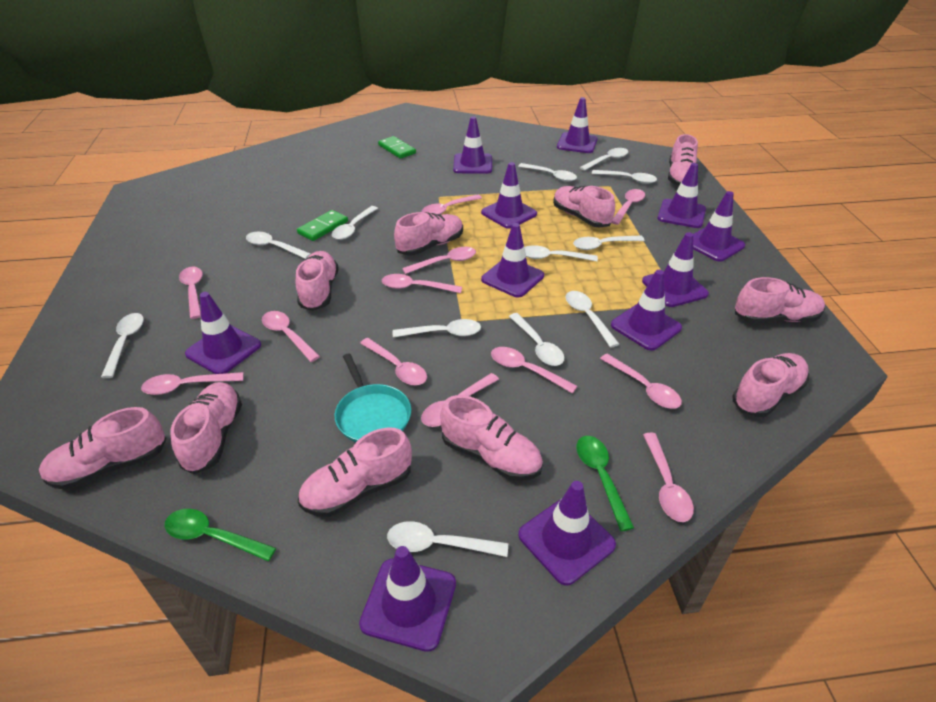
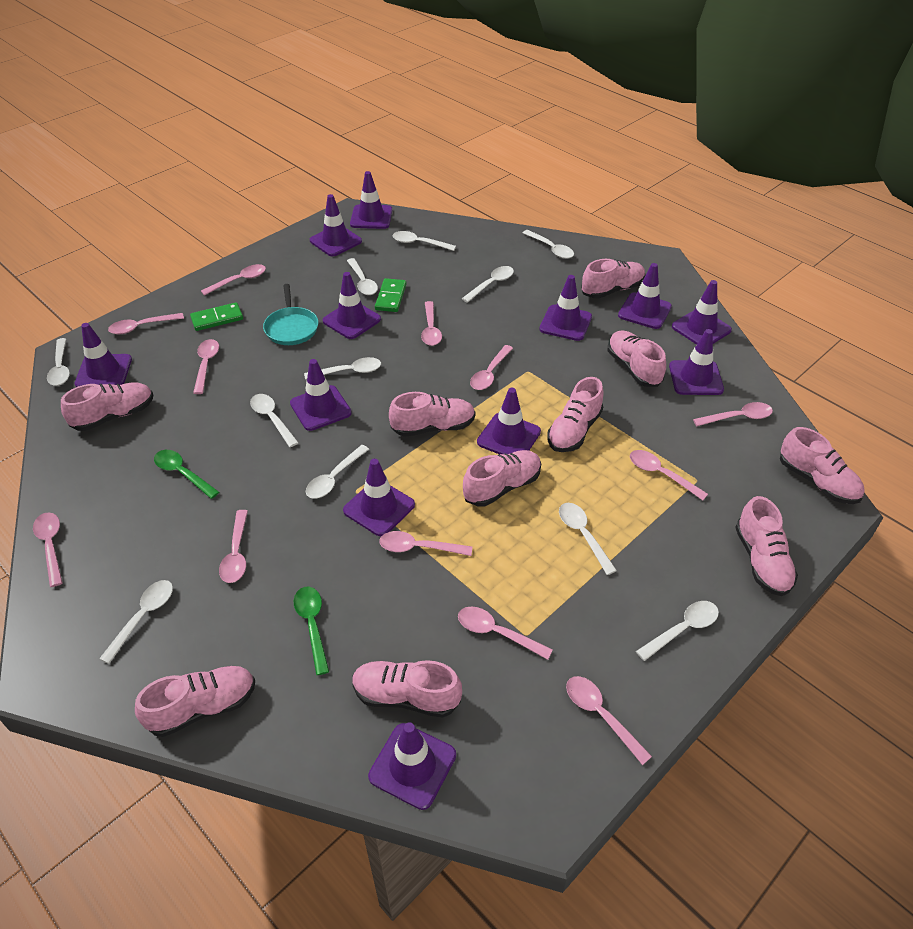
purple traffic cone: 11 -> 12
white spoon: 12 -> 11

